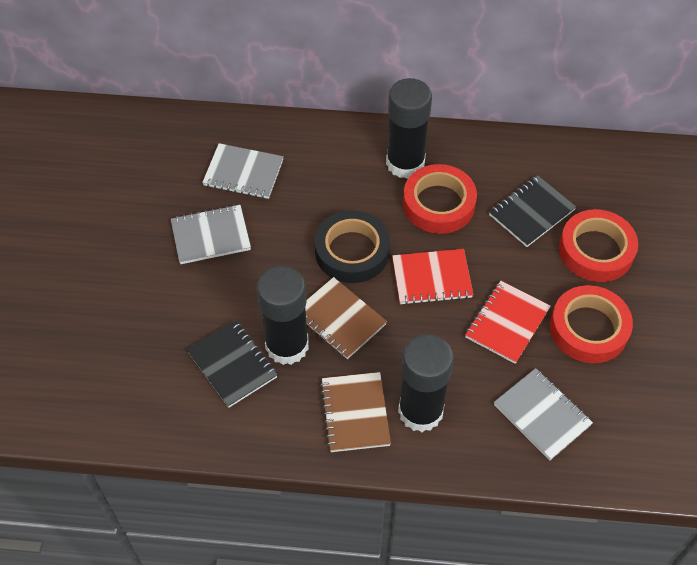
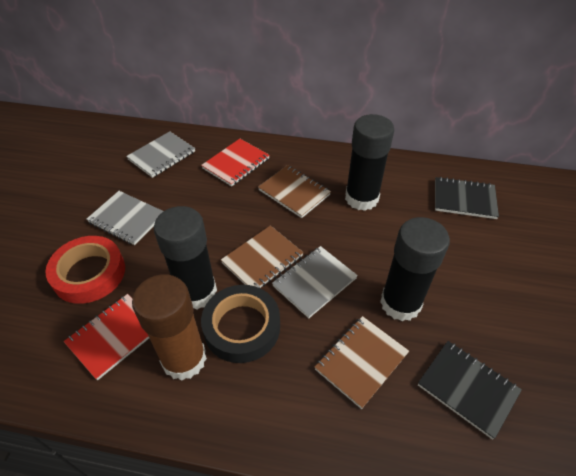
brown glue stick: 0 -> 1
brown notebook: 2 -> 3
red tape: 3 -> 1

